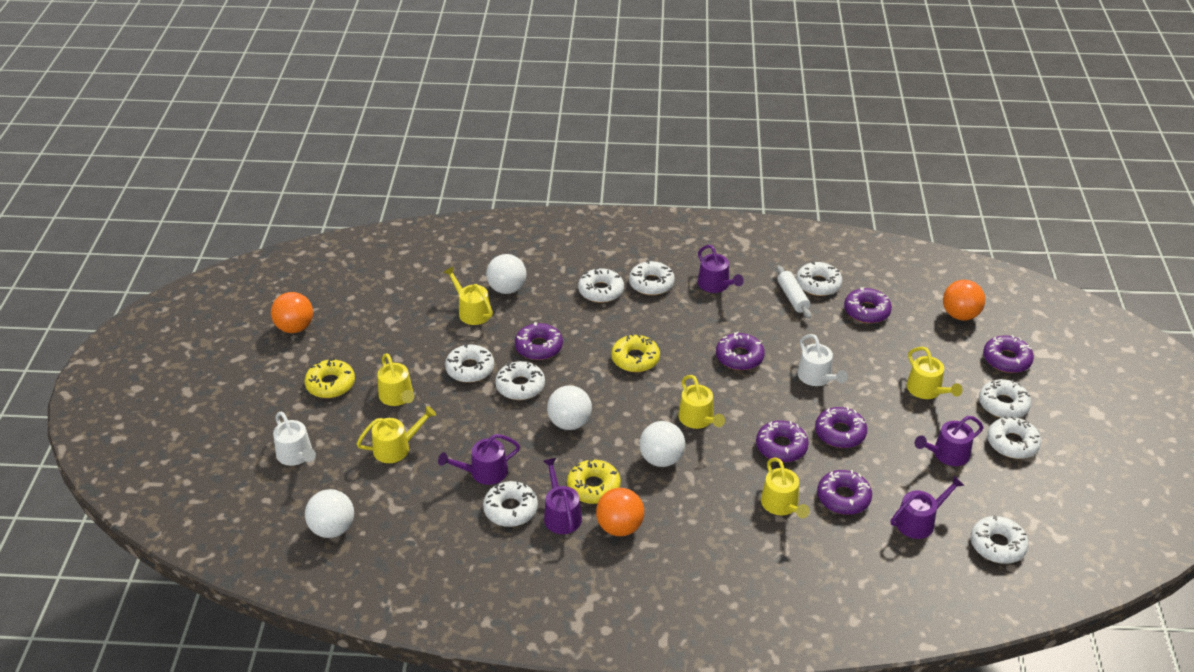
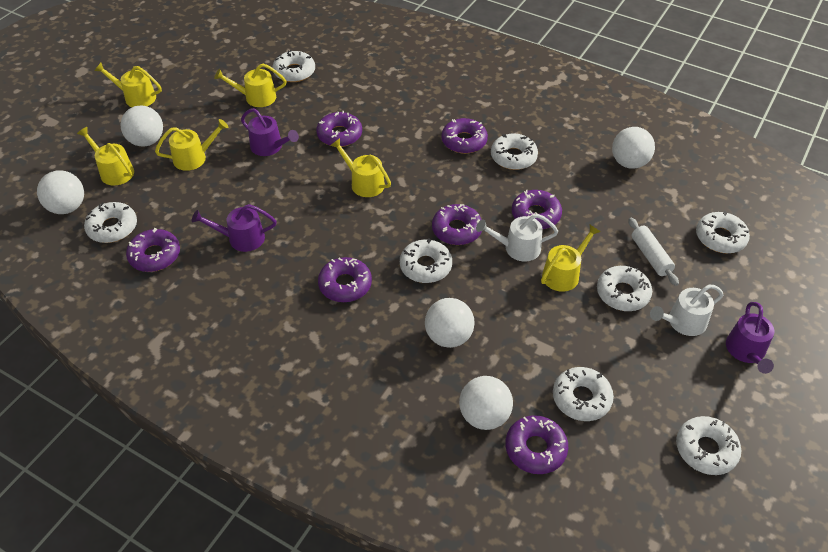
orange ball: 3 -> 0
purple watering can: 5 -> 3
white ball: 4 -> 5
white donut: 9 -> 8
yellow donut: 3 -> 0

